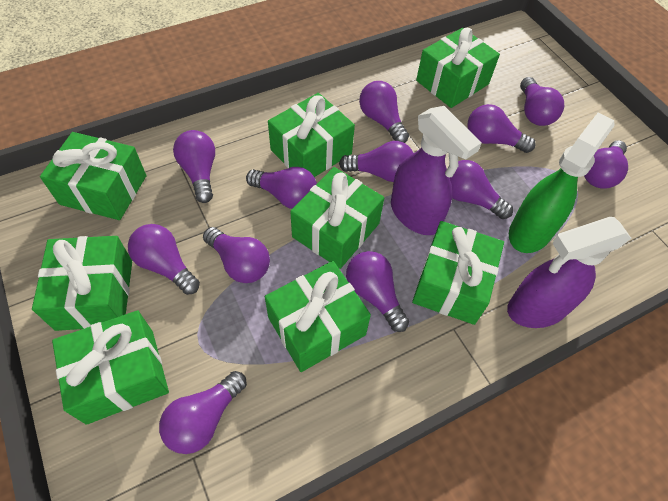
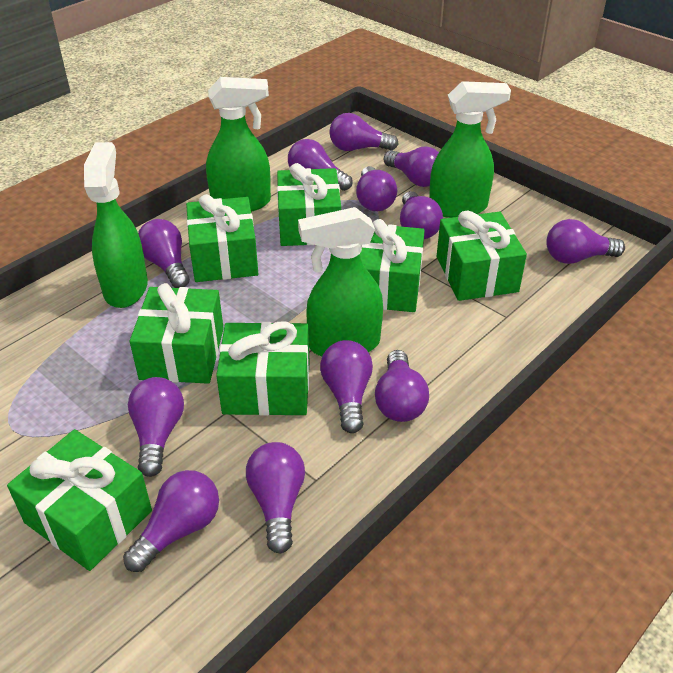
green gift: 8 -> 7
green spray bottle: 1 -> 4
purple spray bottle: 2 -> 0

